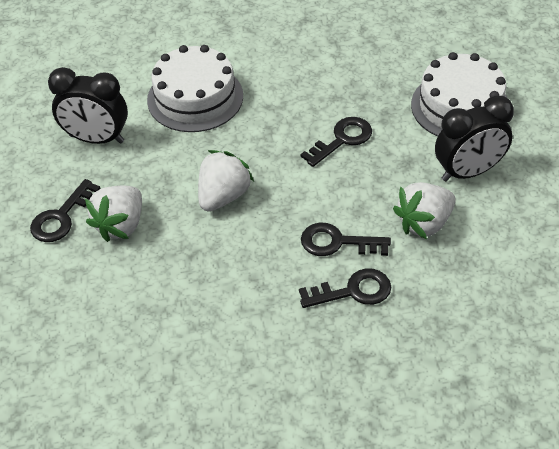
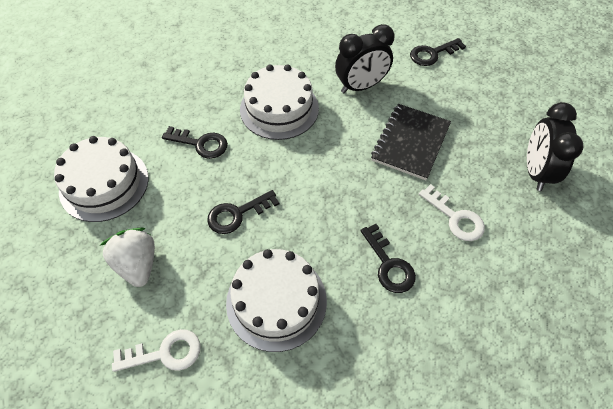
black notebook: 0 -> 1
white cake: 2 -> 3
white key: 0 -> 2
white strawberry: 3 -> 1

